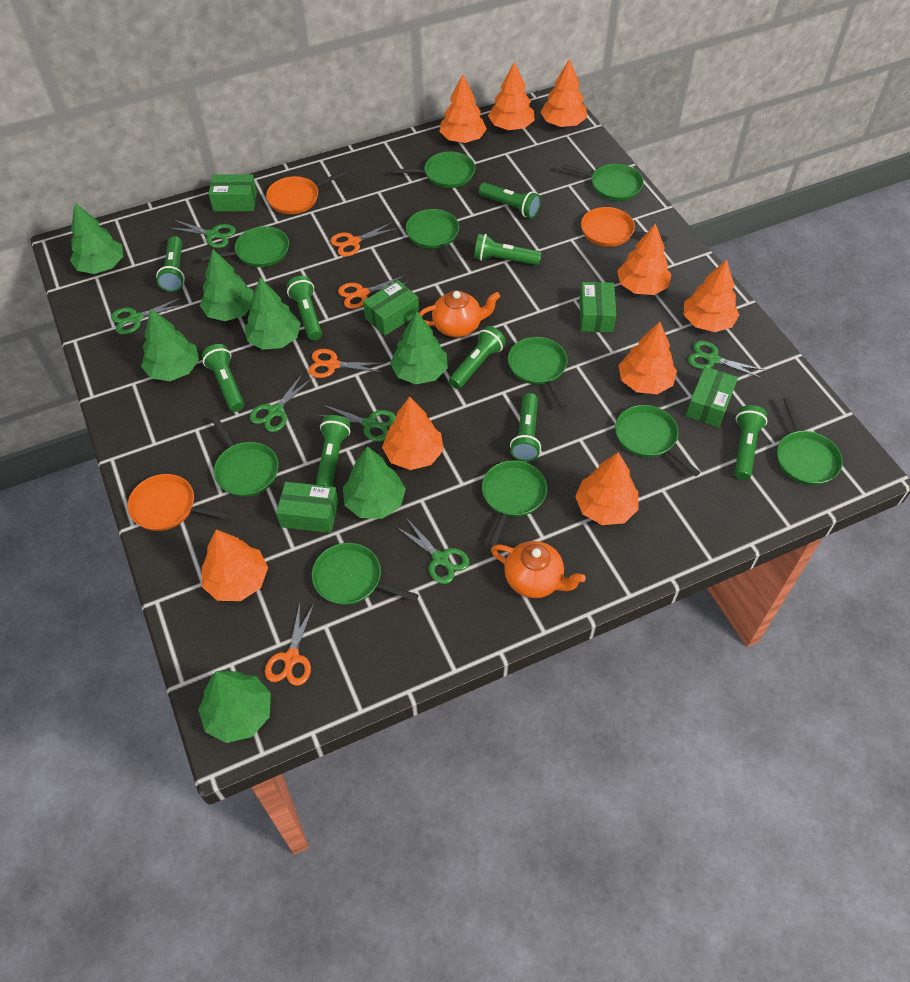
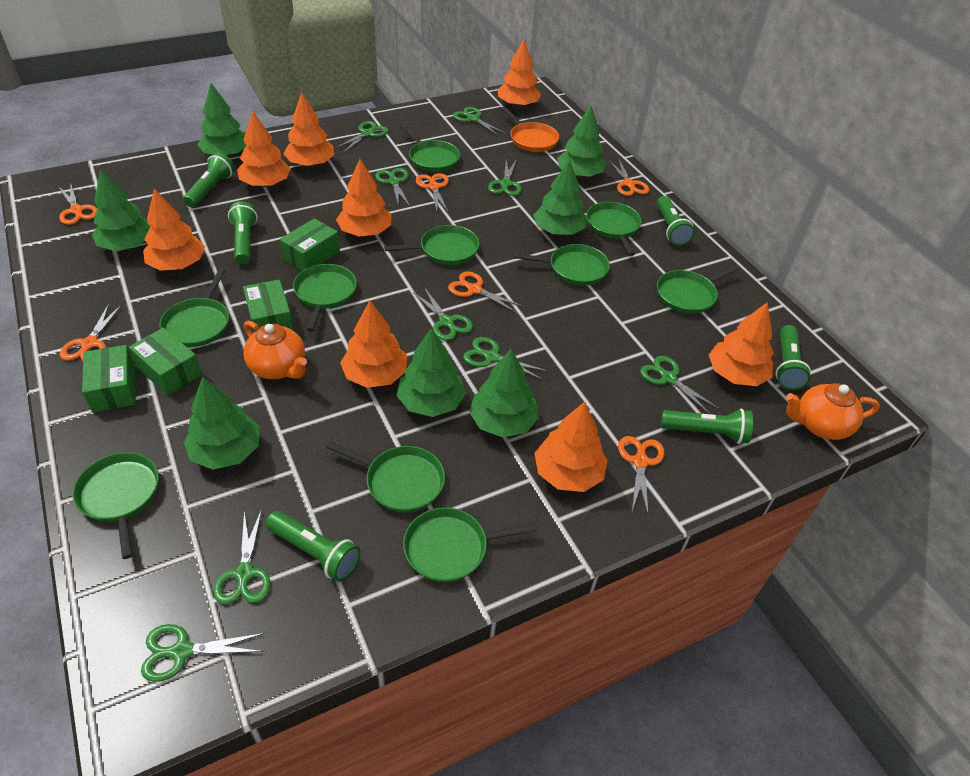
green box: 5 -> 4
green flashlight: 9 -> 6
green scissors: 6 -> 9
orange pan: 3 -> 1
orange scissors: 4 -> 6
orange tree: 9 -> 8

